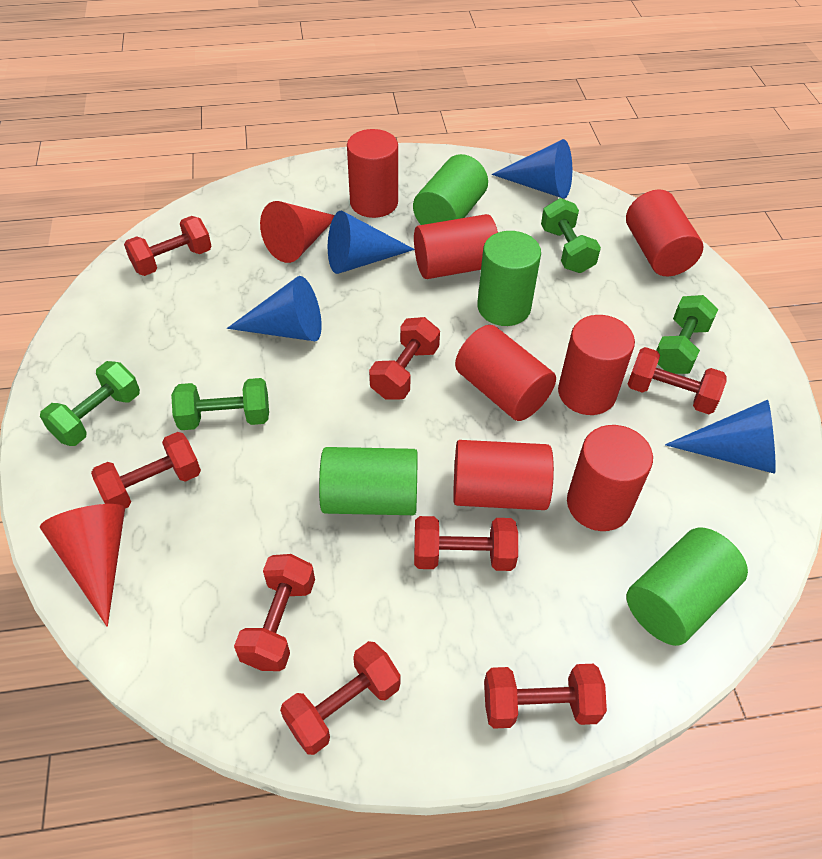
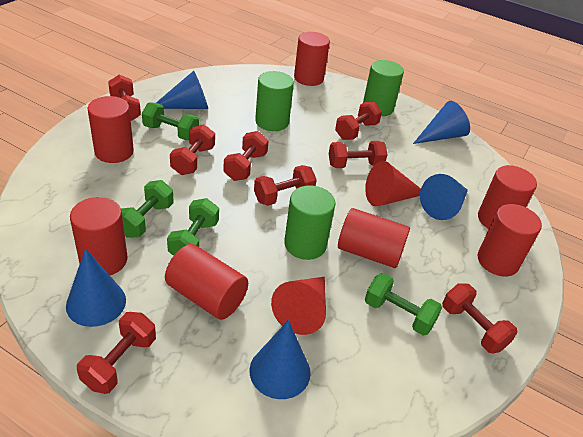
blue cone: 4 -> 5
green cylinder: 4 -> 3

